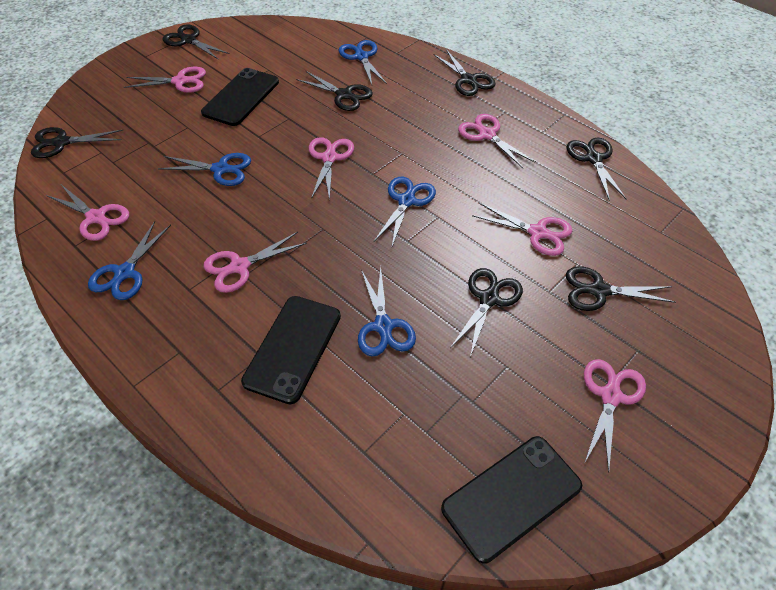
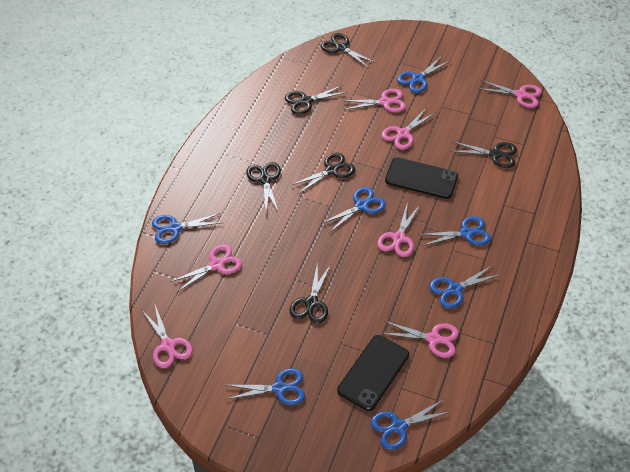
black phone: 3 -> 2
black scissors: 7 -> 6
blue scissors: 5 -> 7

